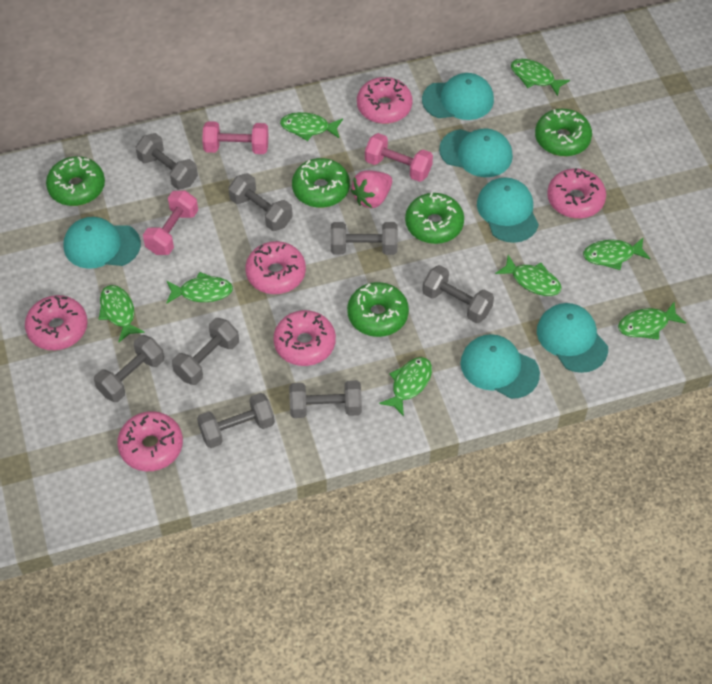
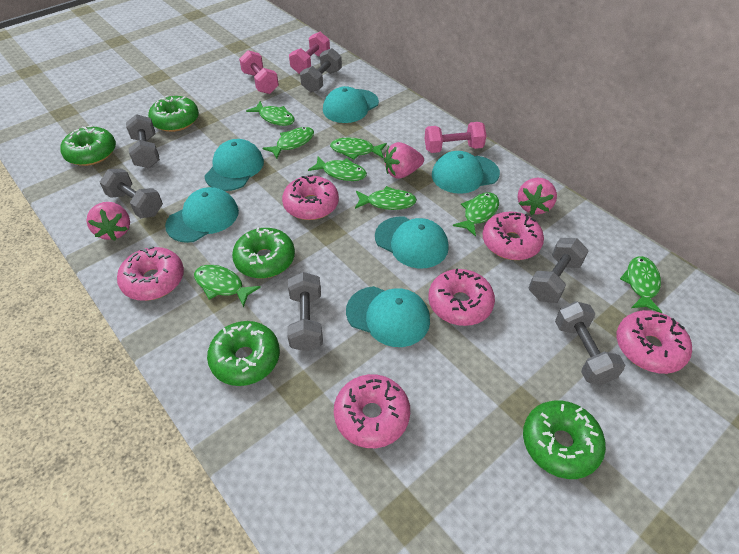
grey dumbbell: 8 -> 6
pink strawberry: 1 -> 3

